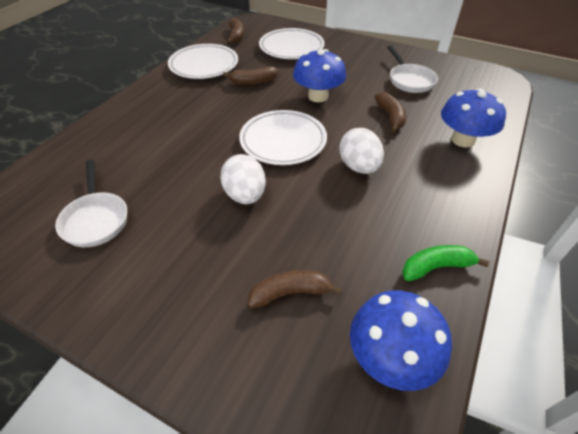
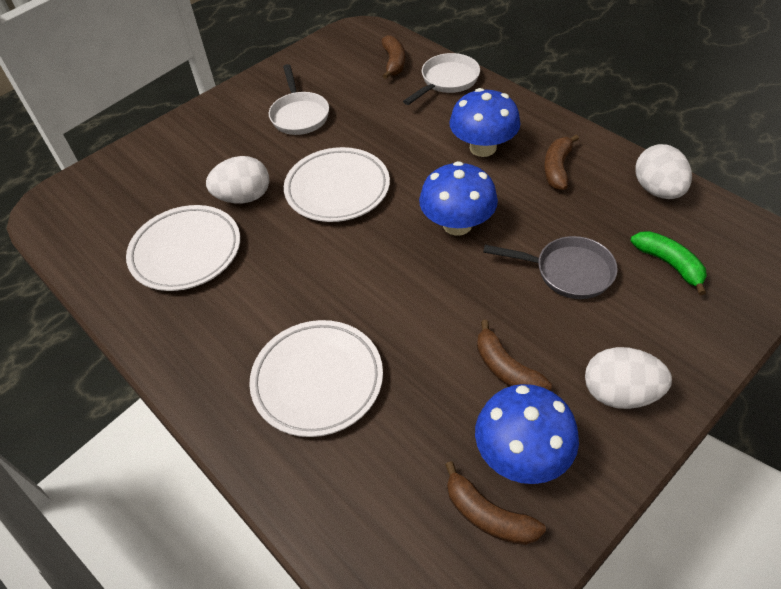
grey pan: 0 -> 1
white egg: 2 -> 3

